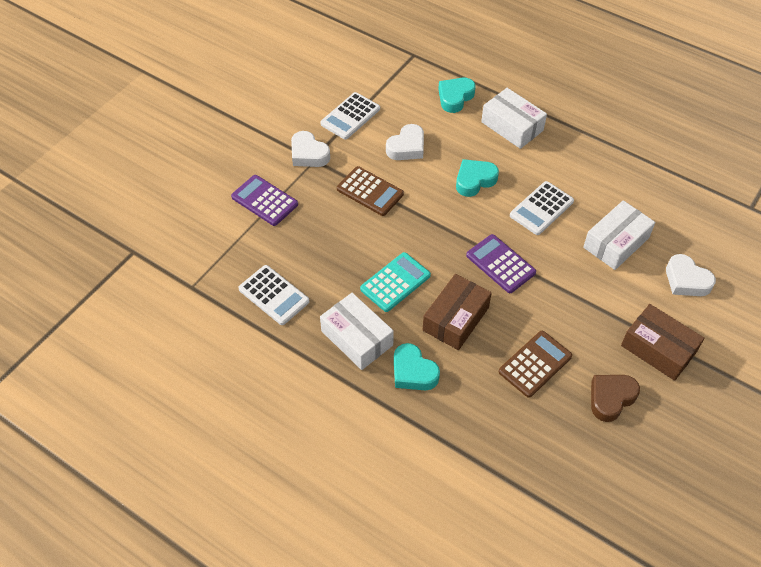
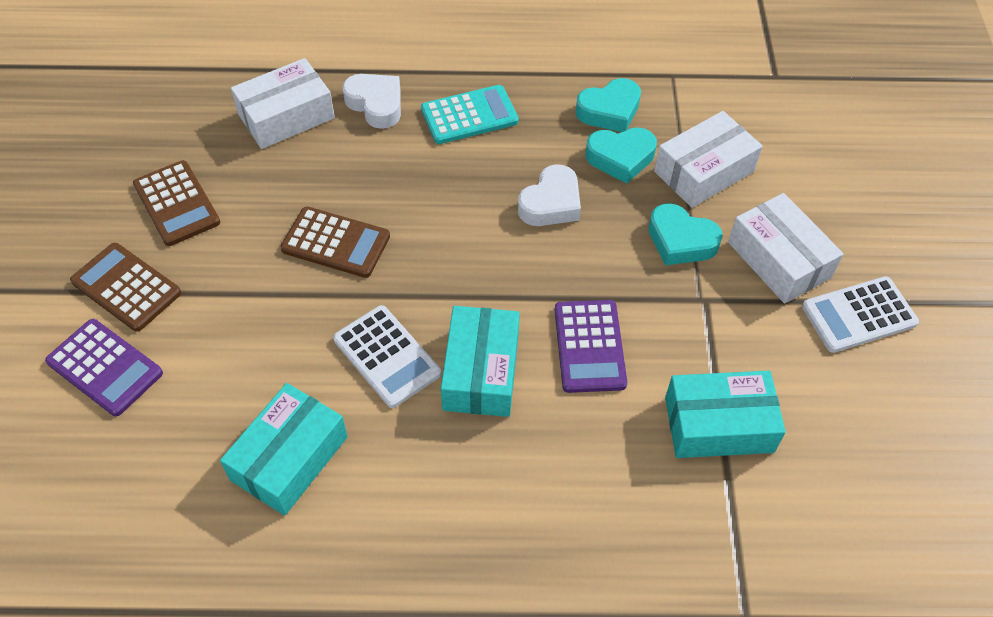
brown box: 2 -> 0
brown calculator: 2 -> 3
brown heart: 1 -> 0
turquoise box: 0 -> 3
white calculator: 3 -> 2
white heart: 3 -> 2

